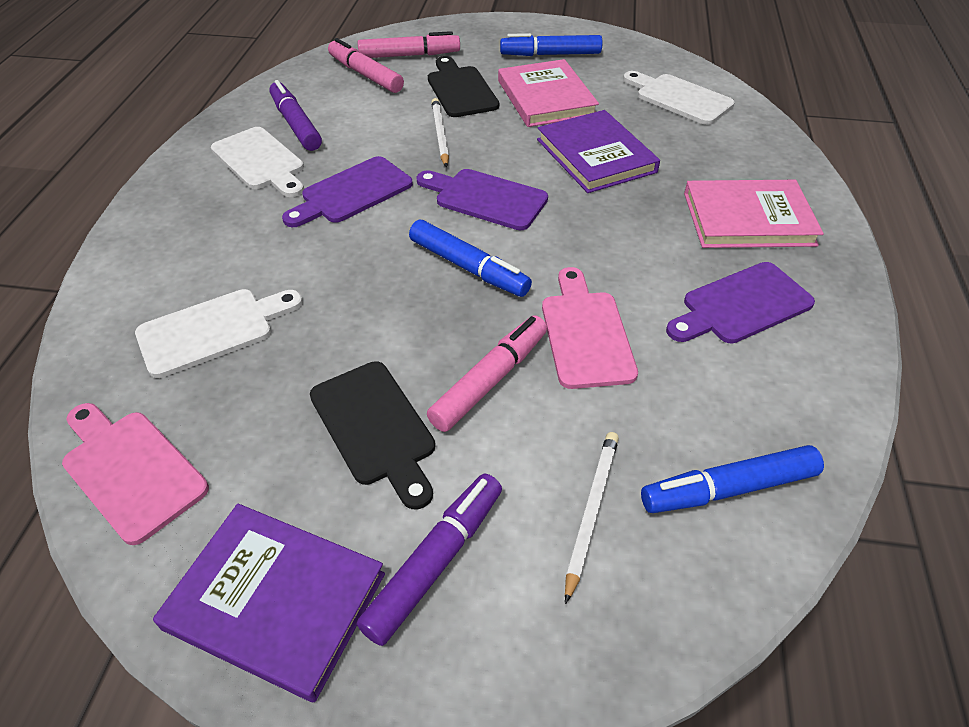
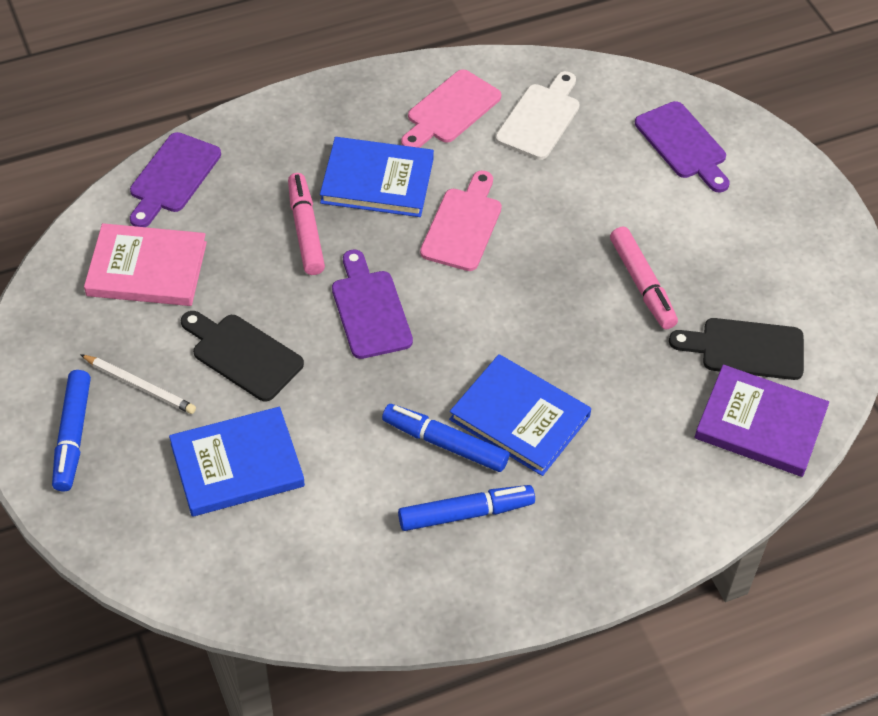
blue book: 0 -> 3
pink book: 2 -> 1
pink marker: 3 -> 2
purple book: 2 -> 1
purple marker: 2 -> 0
white cutting board: 3 -> 1
white pencil: 2 -> 1

